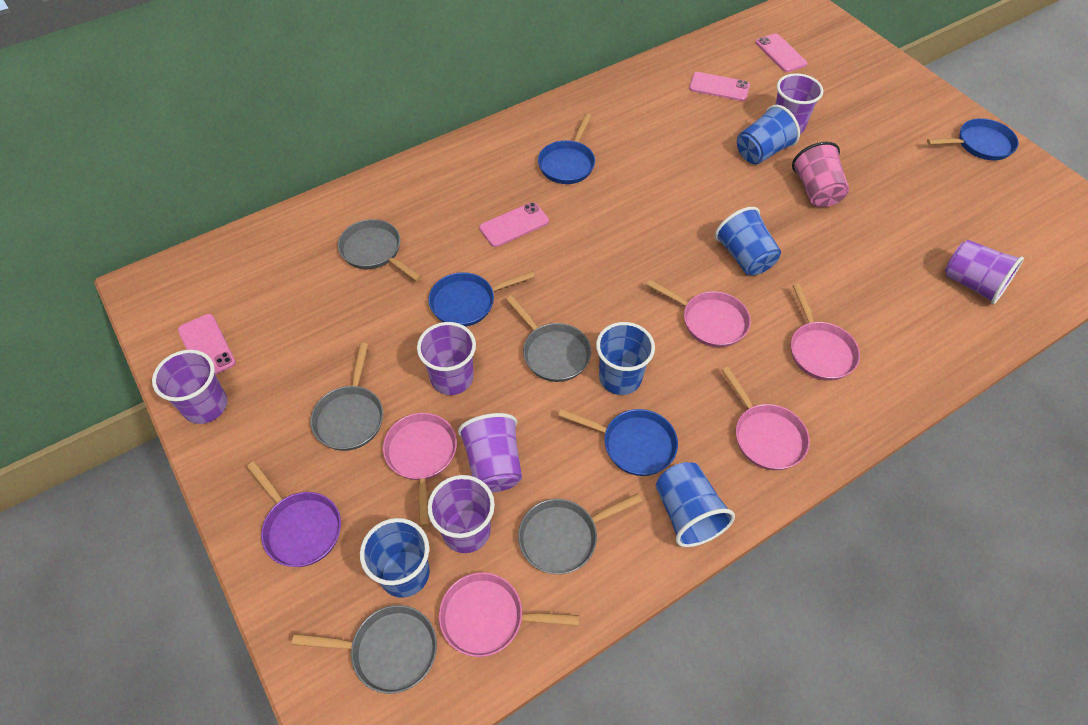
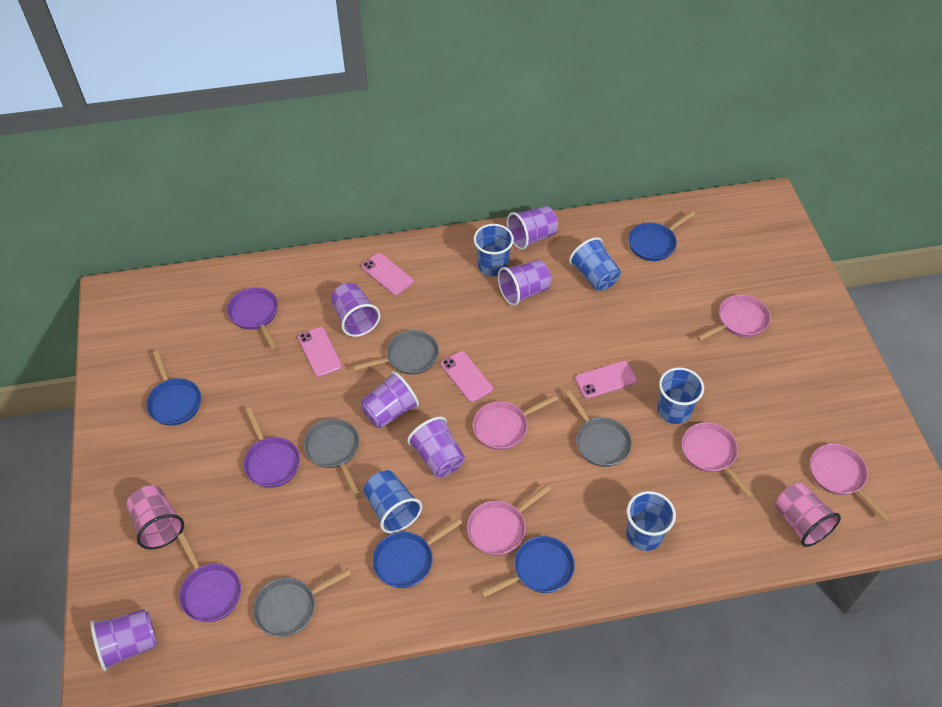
grey pan: 5 -> 4
pink cup: 1 -> 2
purple pan: 1 -> 3

